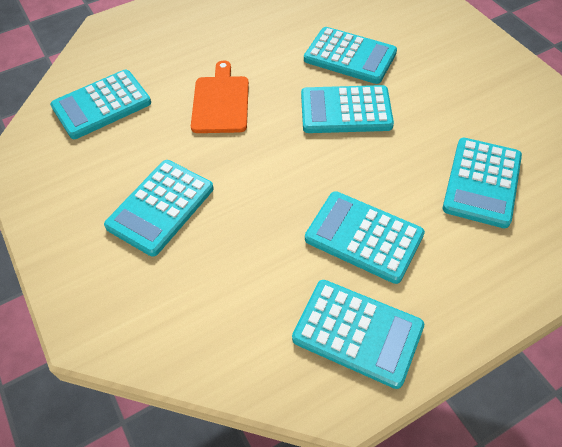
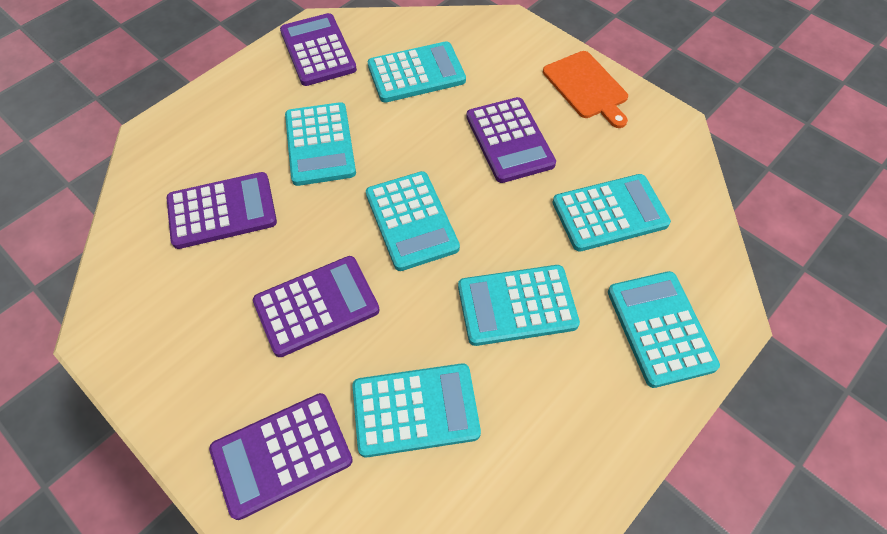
purple calculator: 0 -> 5

